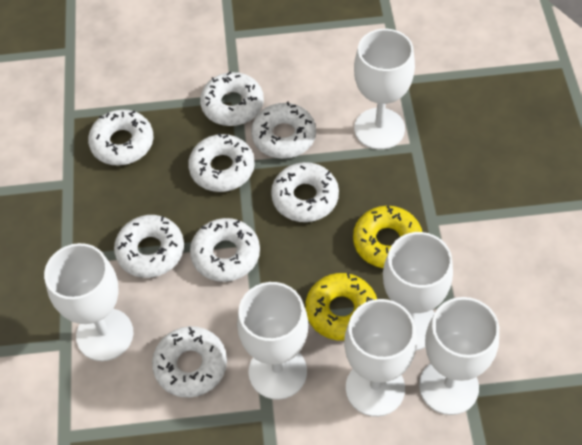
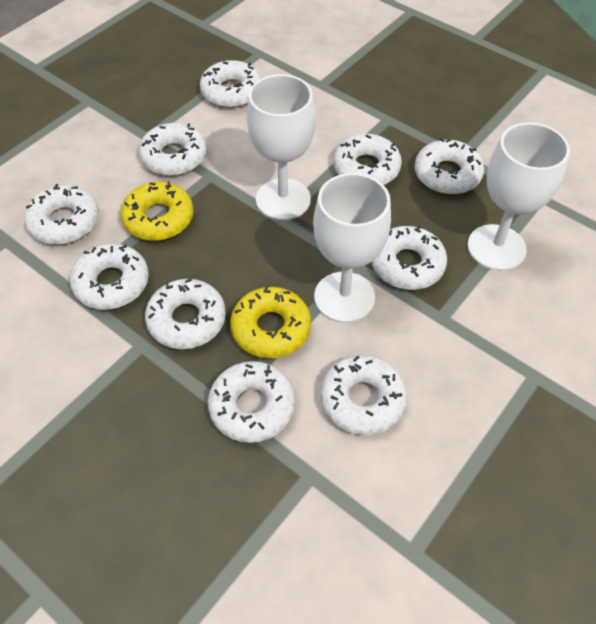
white donut: 8 -> 10
white goblet: 6 -> 3

